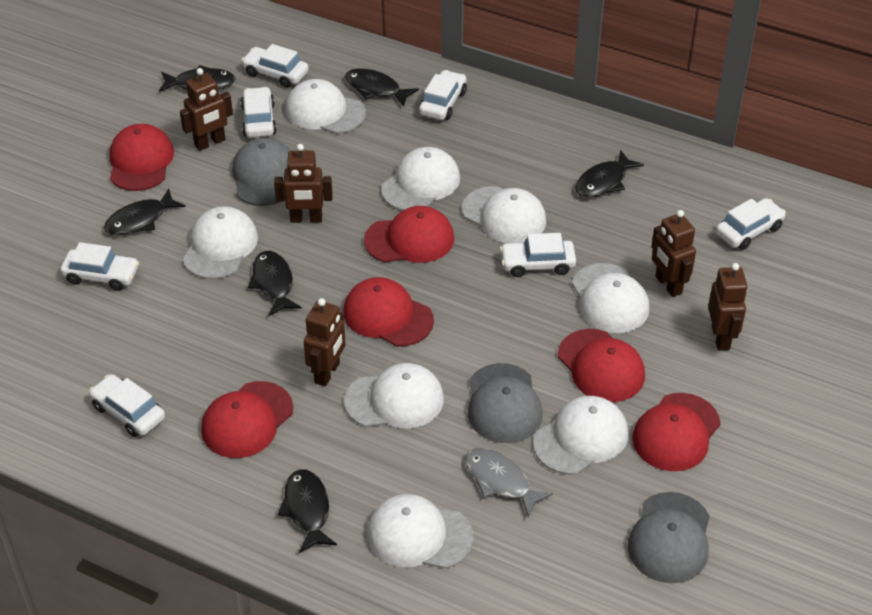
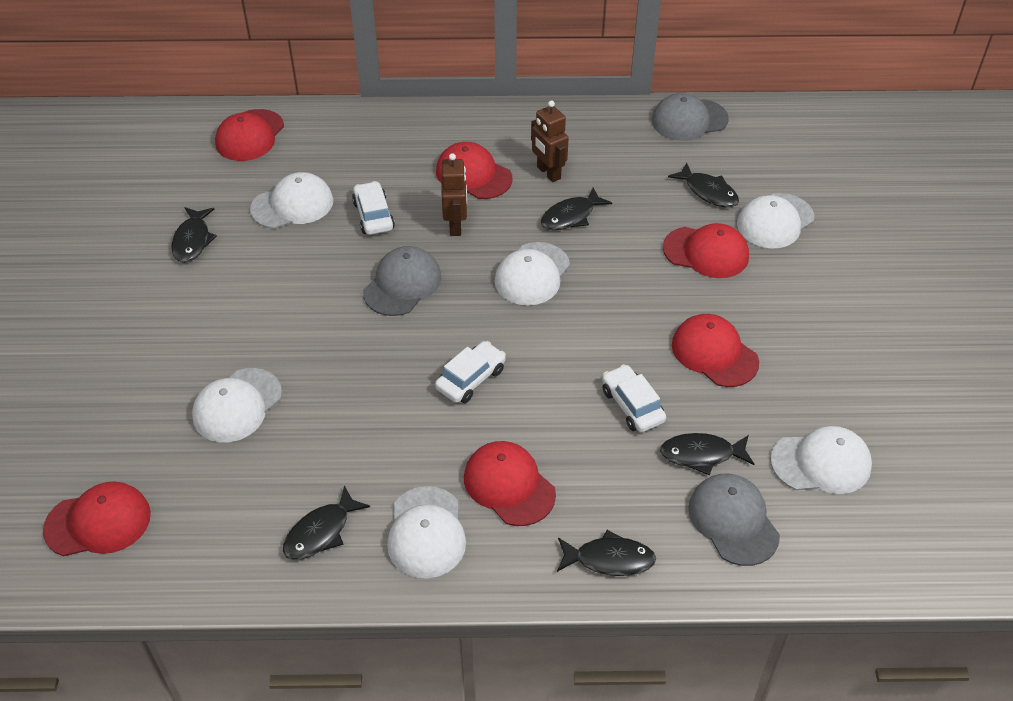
brown robot: 5 -> 2
grey fish: 1 -> 0
white cap: 8 -> 6
white car: 7 -> 3

